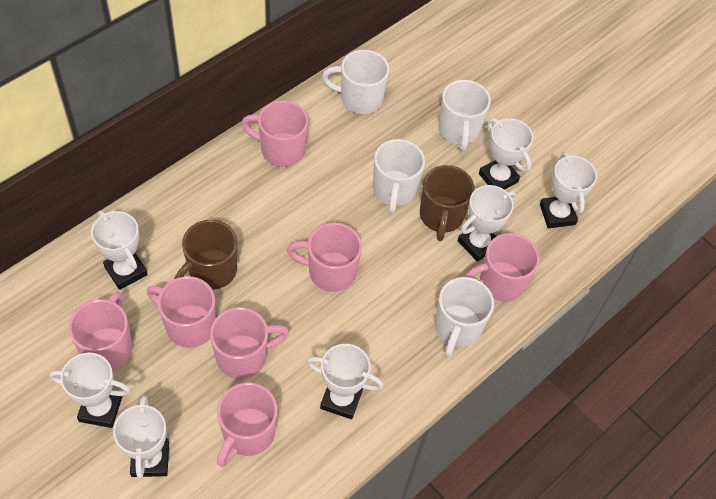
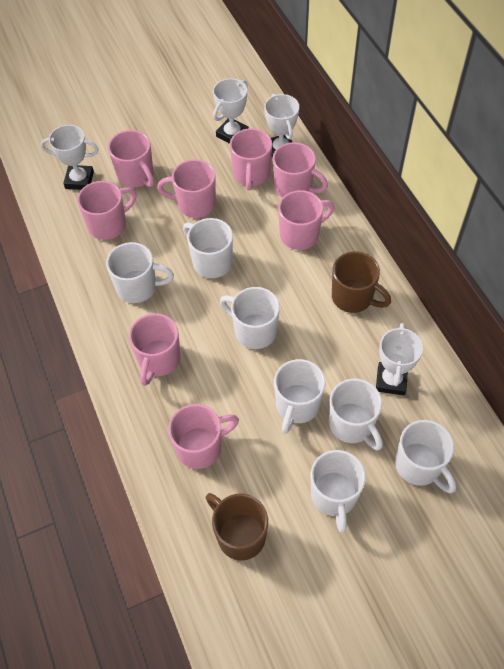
pink mug: 7 -> 8
white mug: 4 -> 7
white trophy: 7 -> 4

